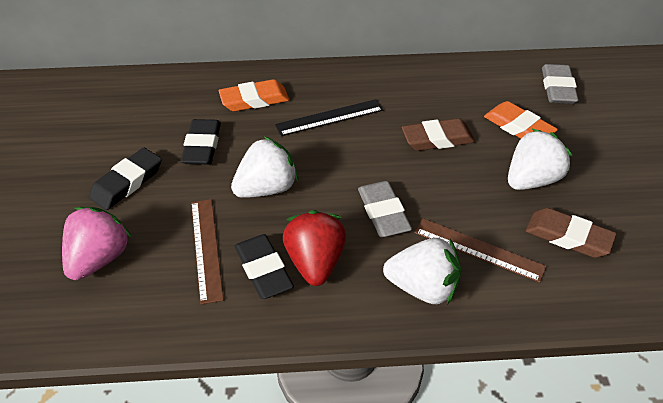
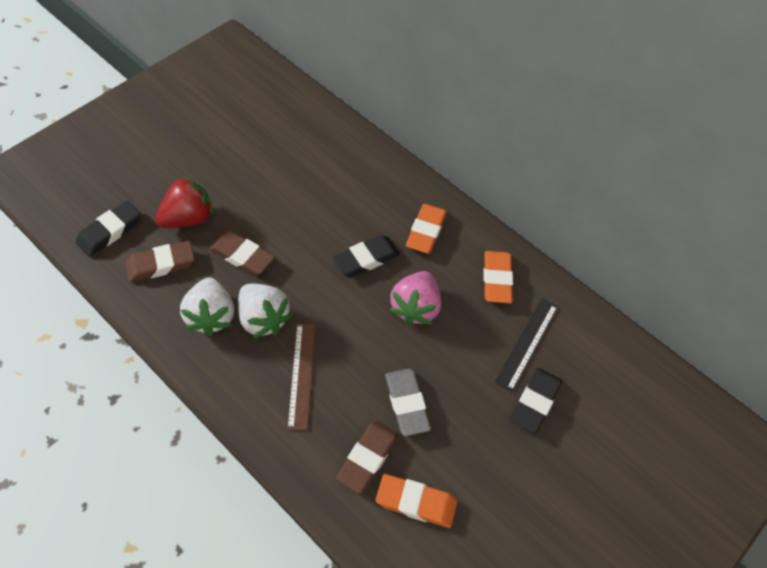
brown eraser: 2 -> 3
brown ruler: 2 -> 1
grey eraser: 2 -> 1
orange eraser: 2 -> 3
white strawberry: 3 -> 2

